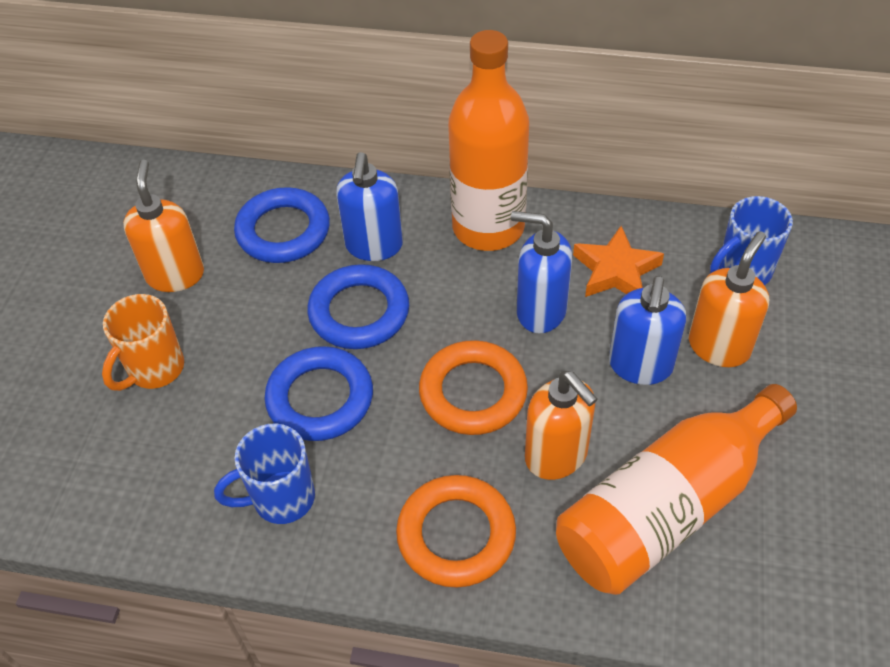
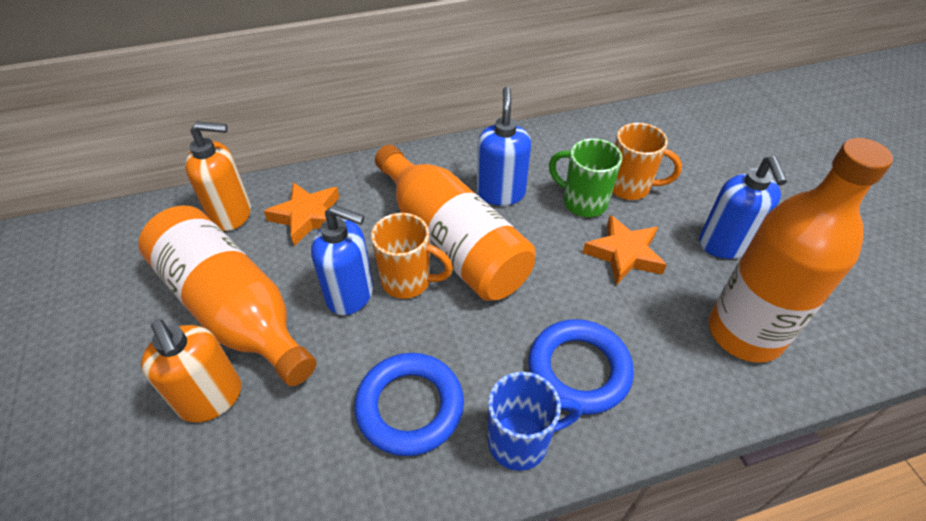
blue mug: 2 -> 1
blue ring: 3 -> 2
green mug: 0 -> 1
orange bottle: 2 -> 3
orange mug: 1 -> 2
orange ring: 2 -> 0
orange soap dispenser: 3 -> 2
orange star: 1 -> 2

